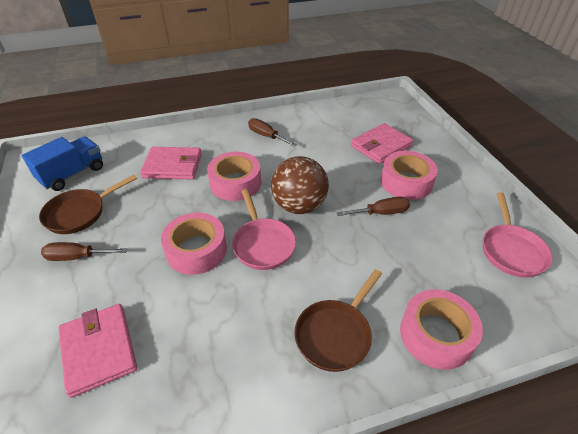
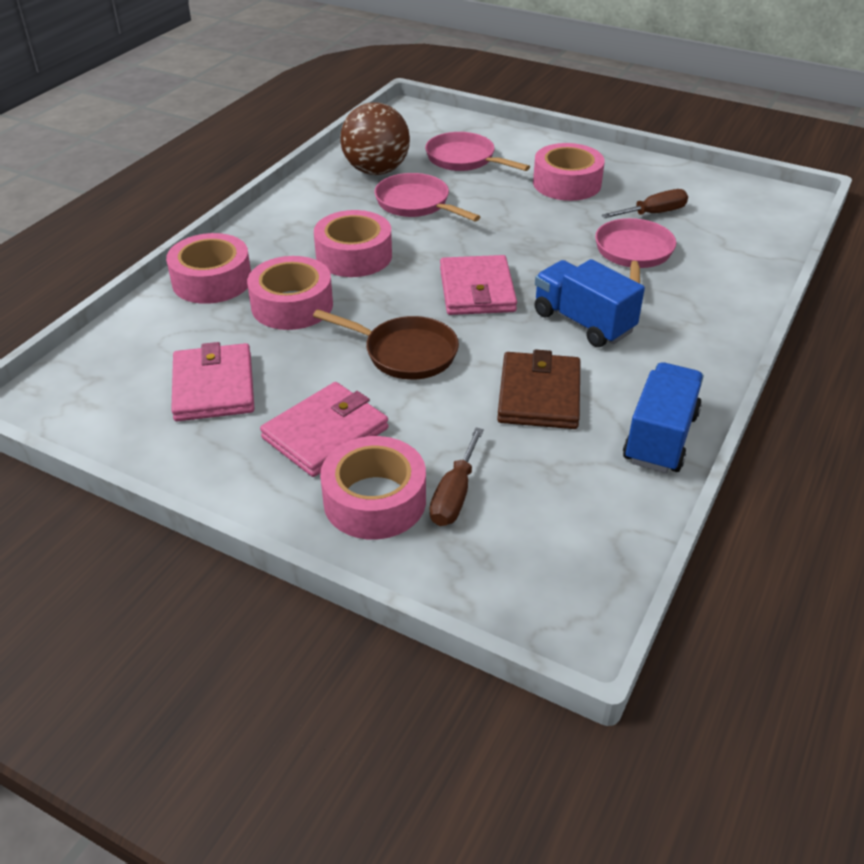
blue truck: 1 -> 2
brown pan: 2 -> 1
brown screwdriver: 3 -> 2
brown wallet: 0 -> 1
pink pan: 2 -> 3
pink tape: 4 -> 5

